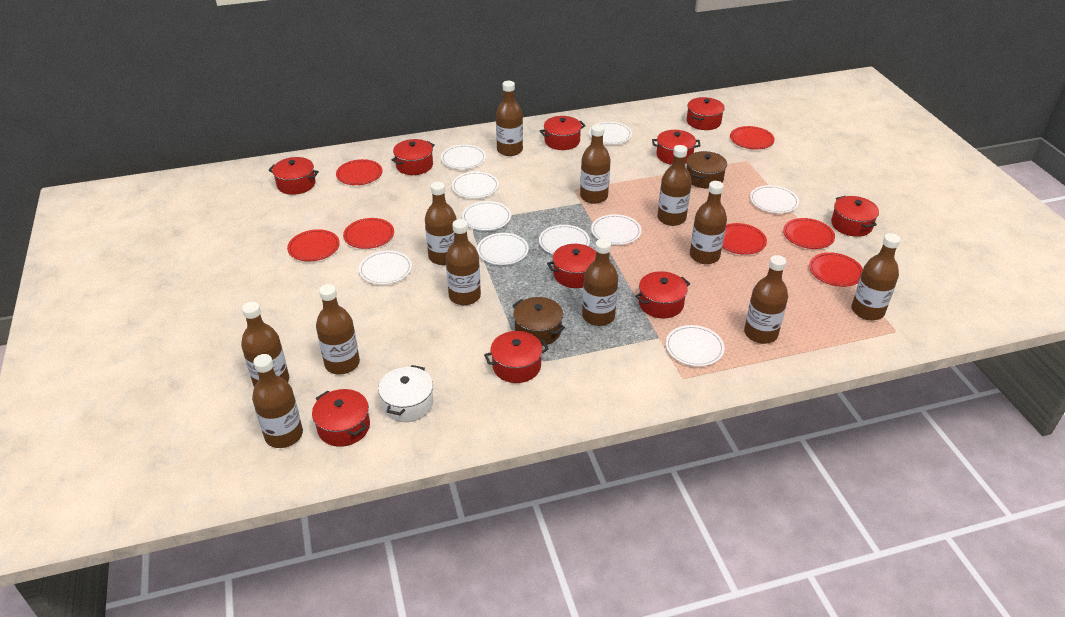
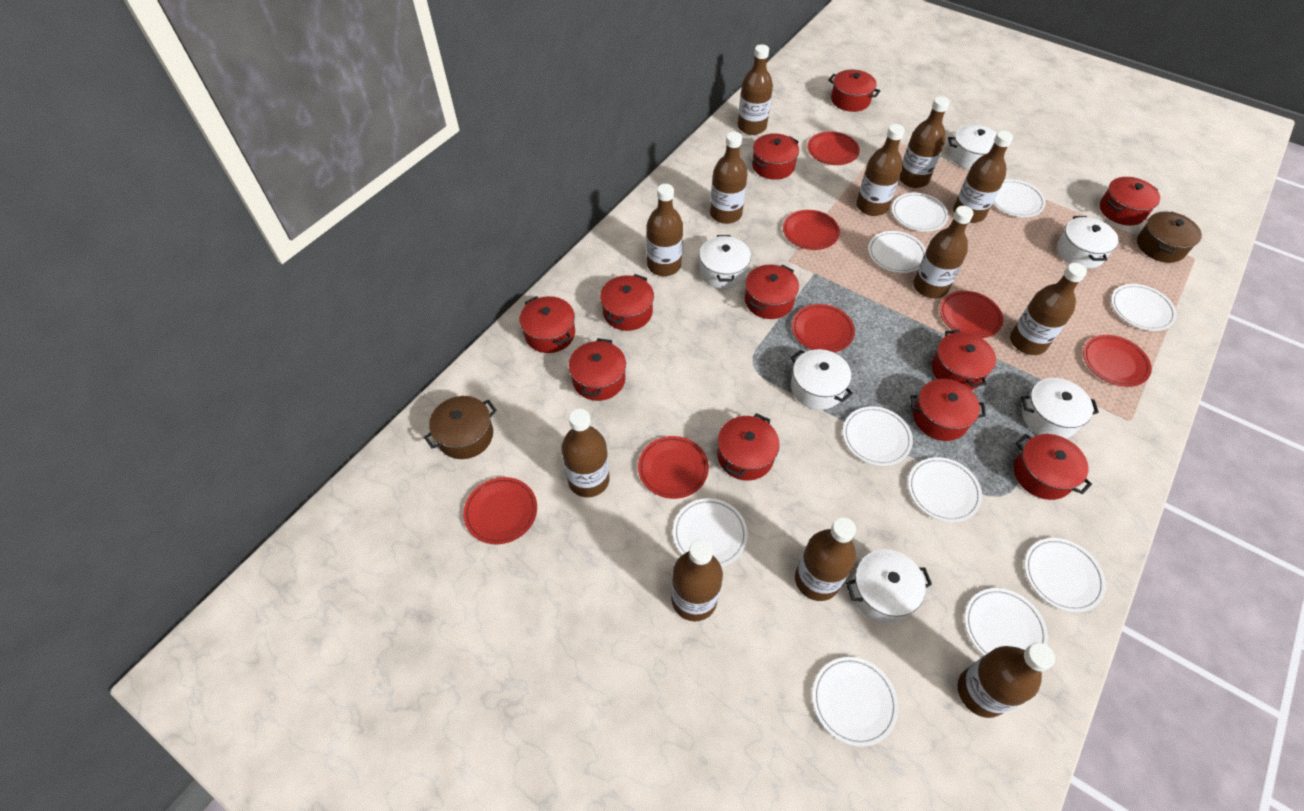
red pot: 10 -> 11
white pot: 1 -> 6

